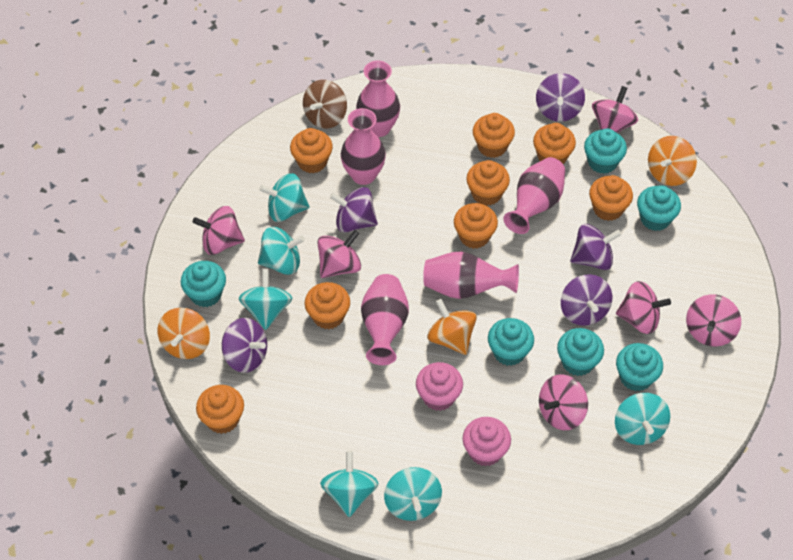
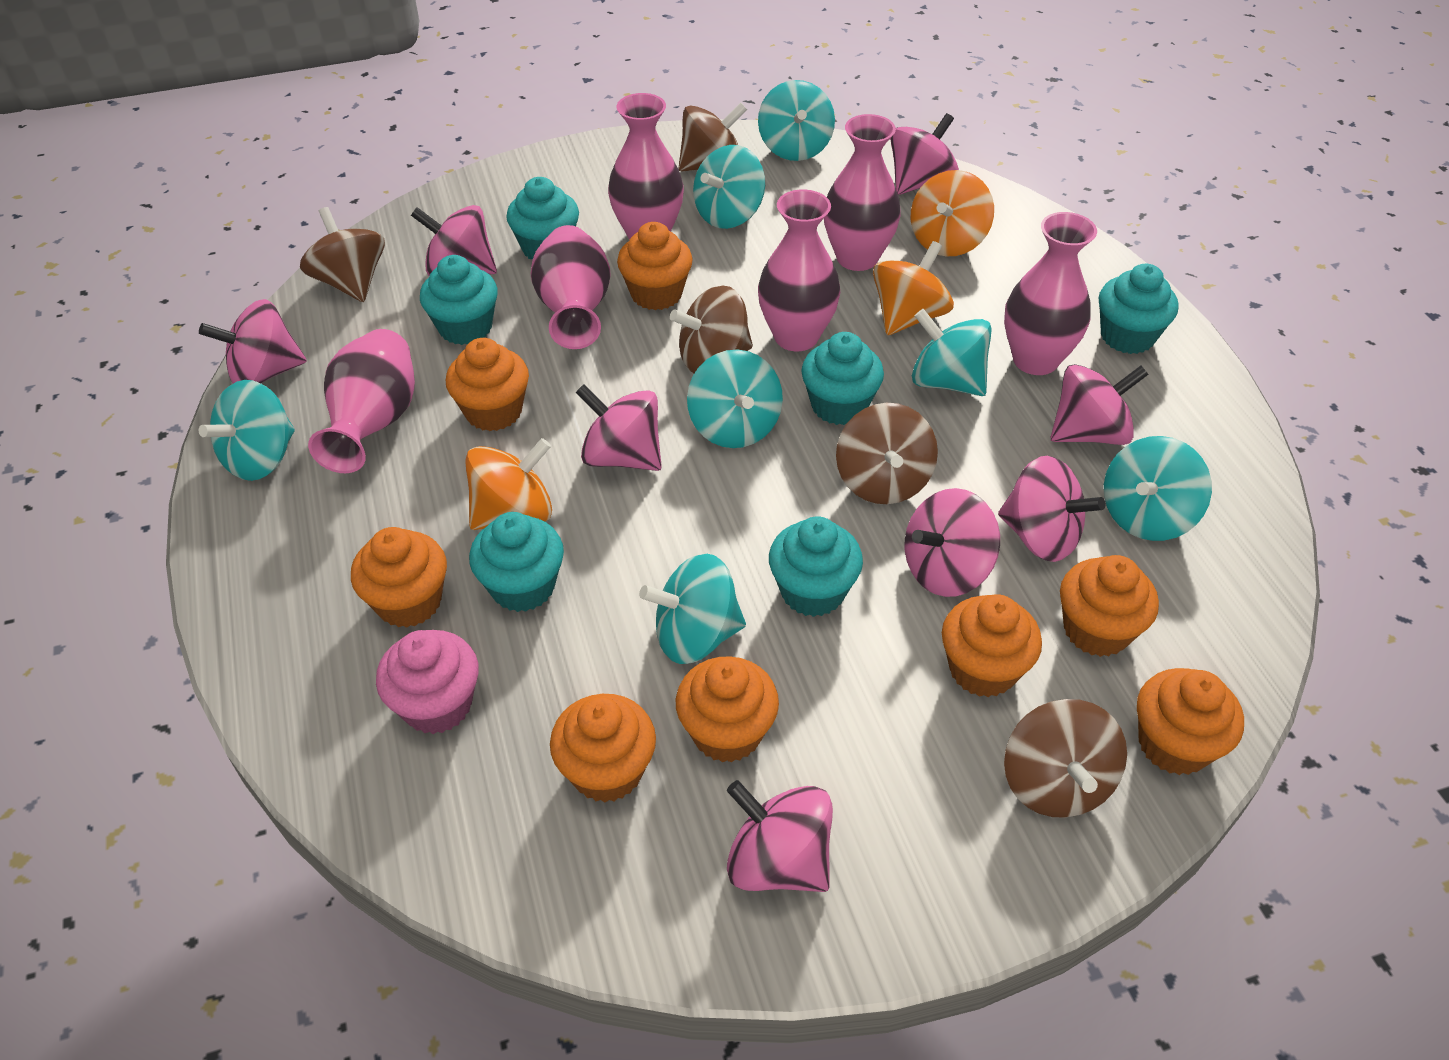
brown spinning top: 1 -> 5
pink cupcake: 2 -> 1
pink spinning top: 6 -> 8
pink vase: 5 -> 6
purple spinning top: 5 -> 0
turquoise spinning top: 6 -> 7

